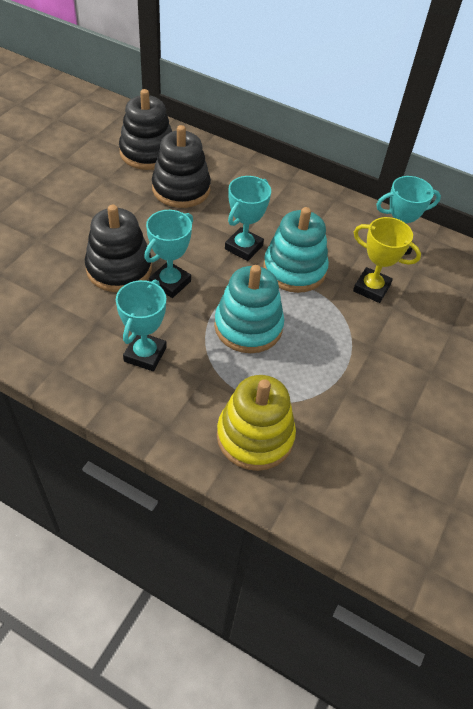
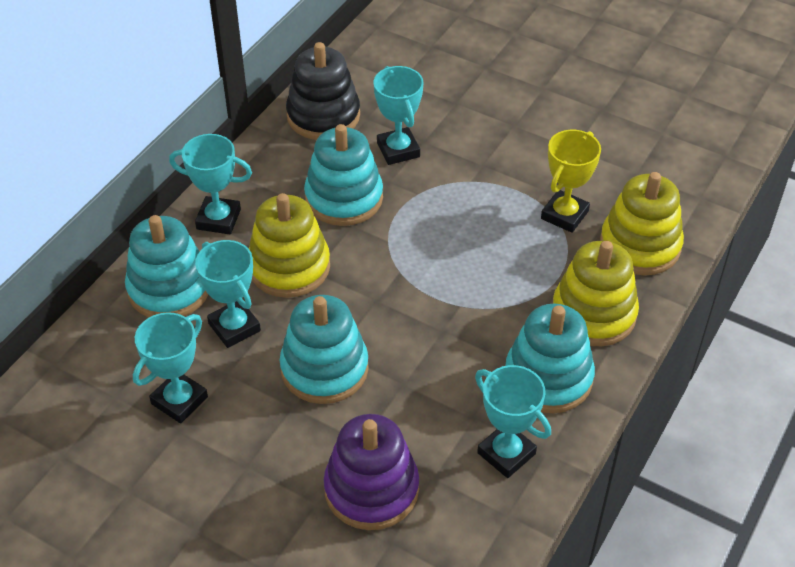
black stacking toy: 3 -> 1
purple stacking toy: 0 -> 1
turquoise stacking toy: 2 -> 4
turquoise trophy: 4 -> 5
yellow stacking toy: 1 -> 3

